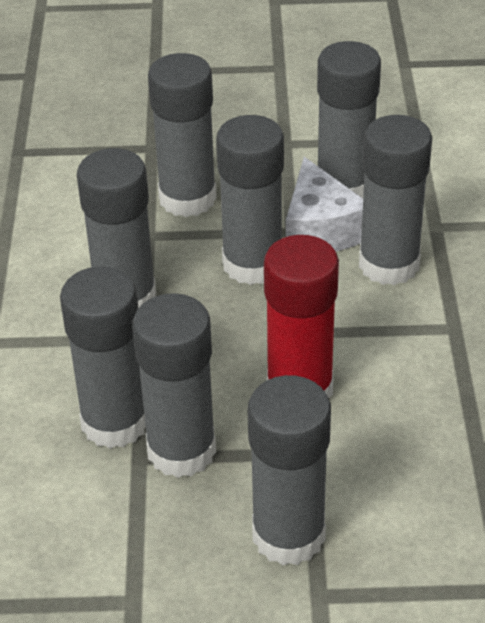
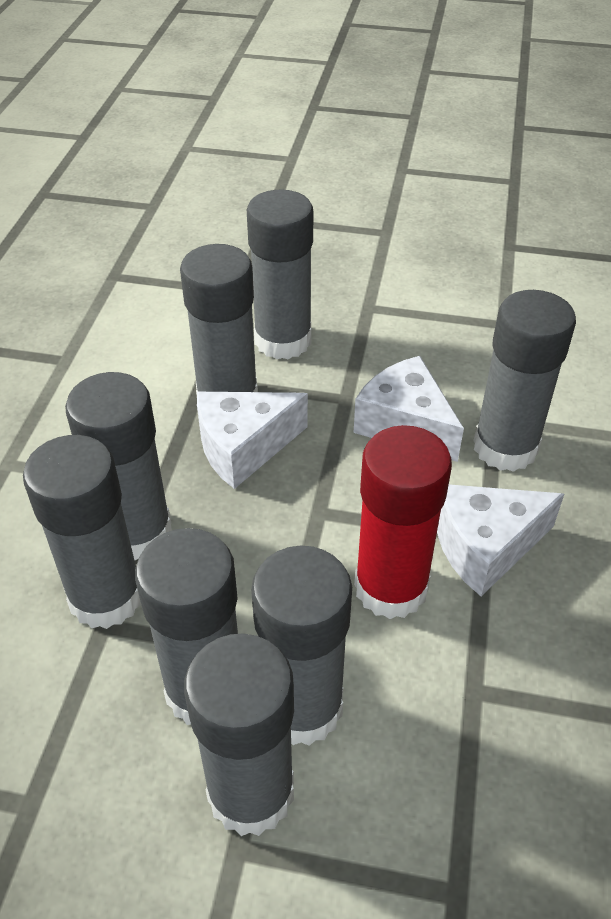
white cheese: 1 -> 3

